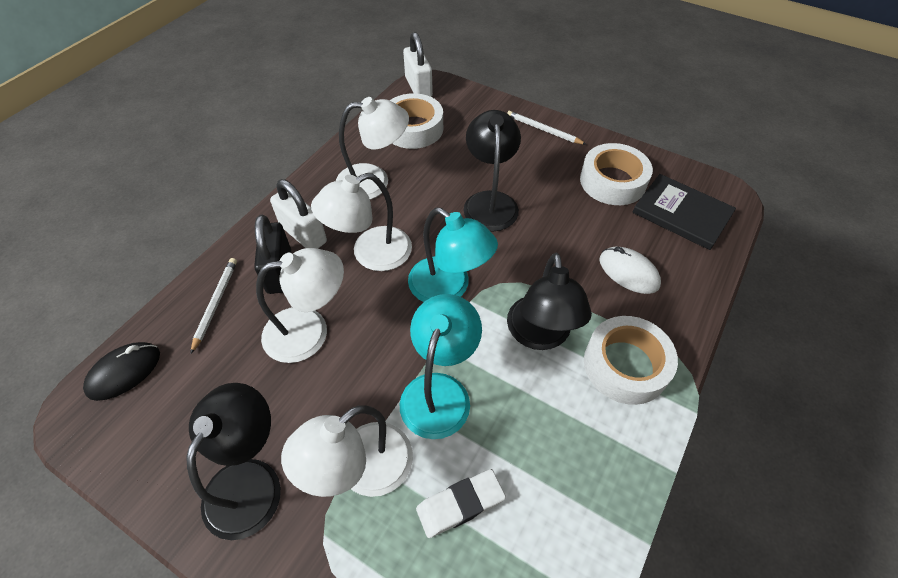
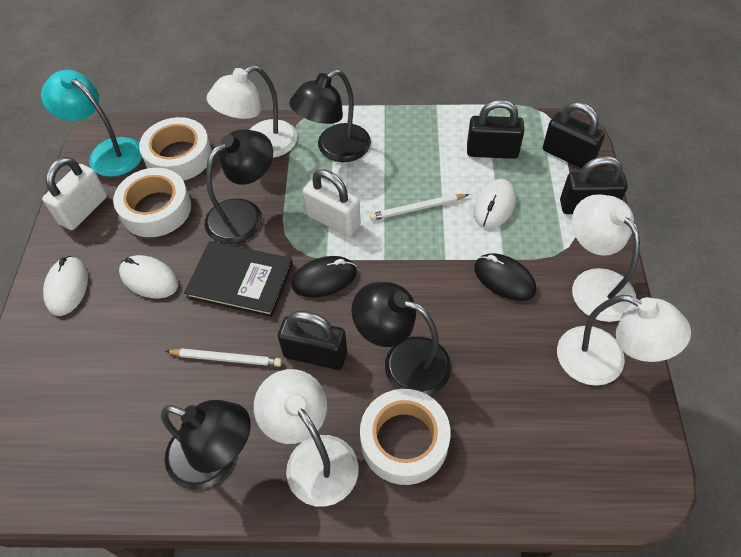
black lamp: 3 -> 4
black mouse: 1 -> 2
black padlock: 1 -> 4
turquoise lamp: 2 -> 1
white eraser: 1 -> 0
white mouse: 1 -> 3

